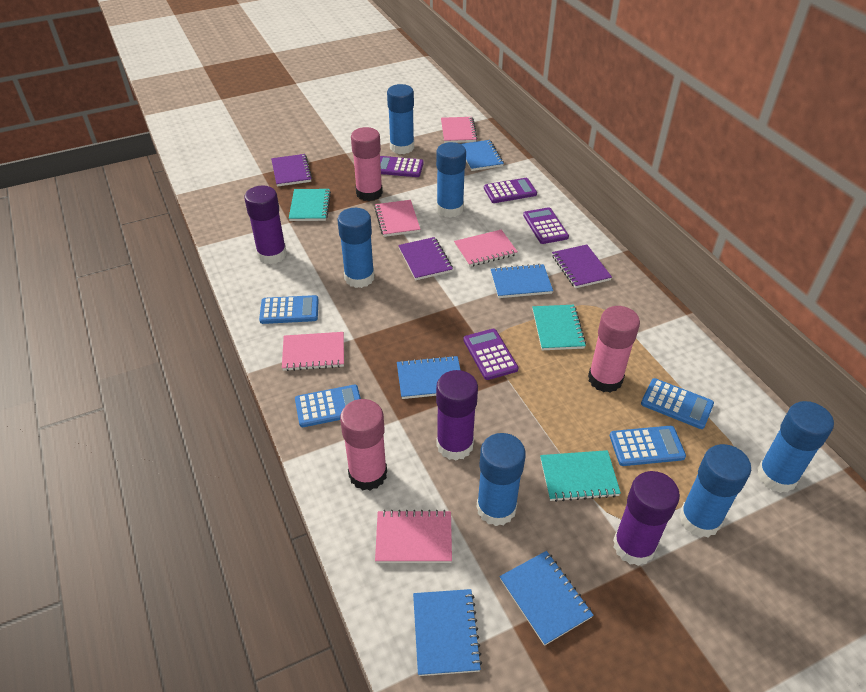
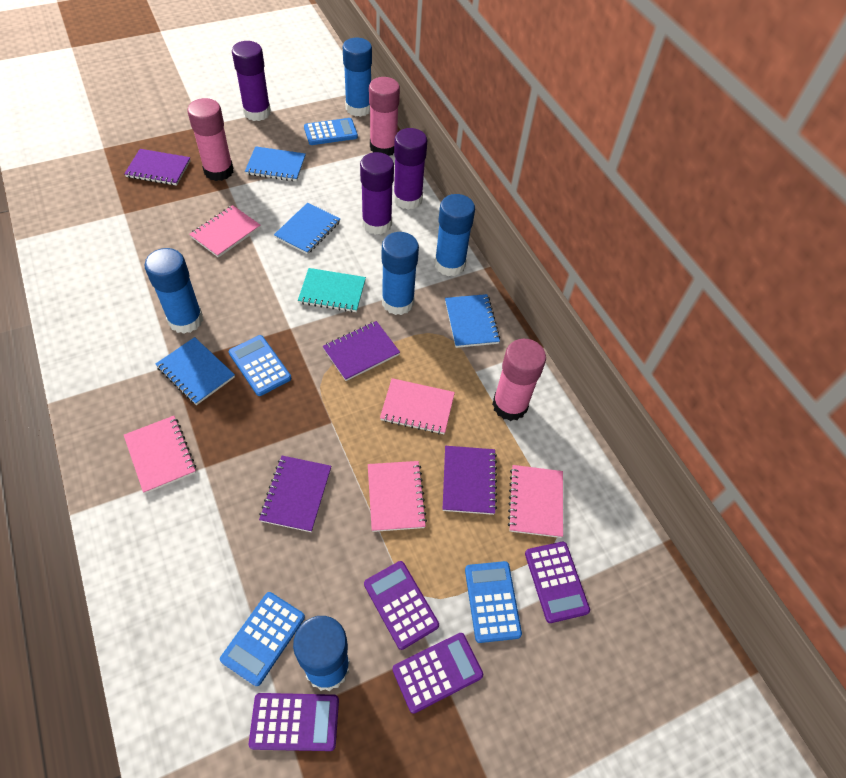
blue glue stick: 6 -> 5
blue notebook: 5 -> 4
purple notebook: 3 -> 4
turquoise notebook: 3 -> 1

